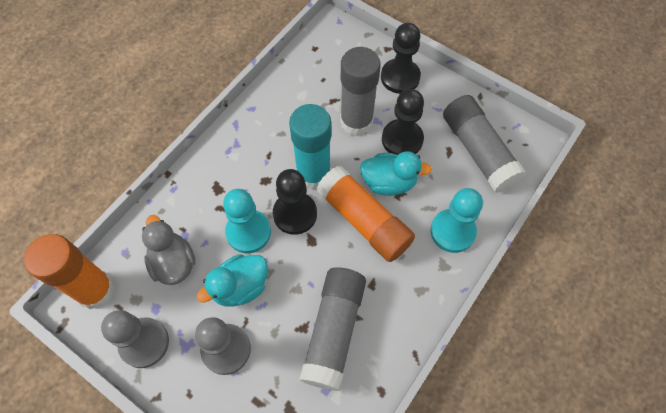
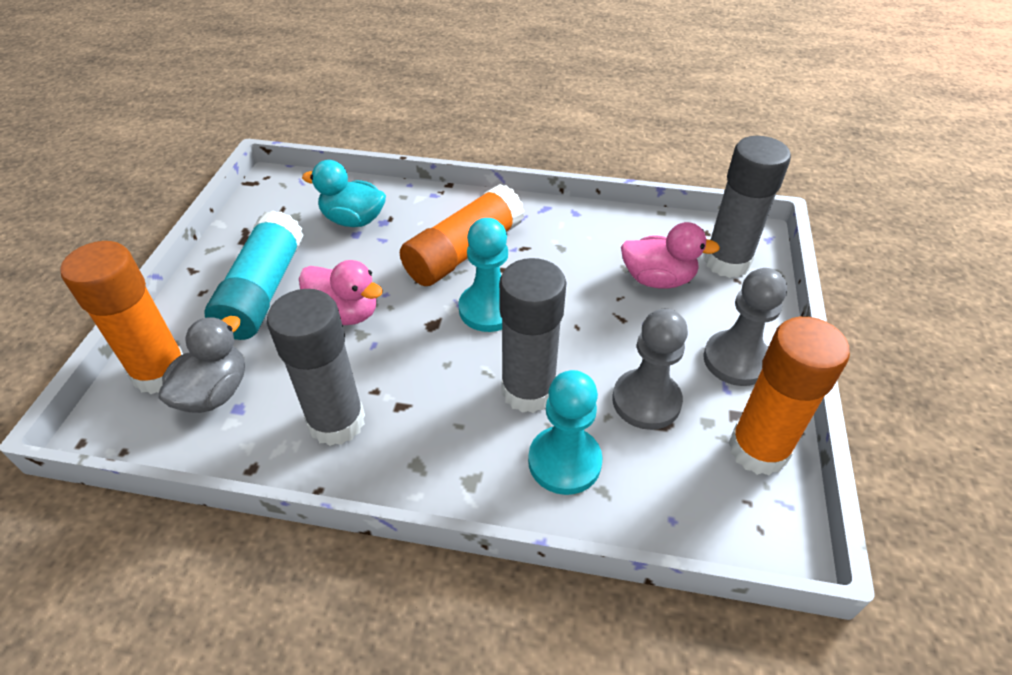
black pawn: 3 -> 0
orange glue stick: 2 -> 3
pink duck: 0 -> 2
turquoise duck: 2 -> 1

